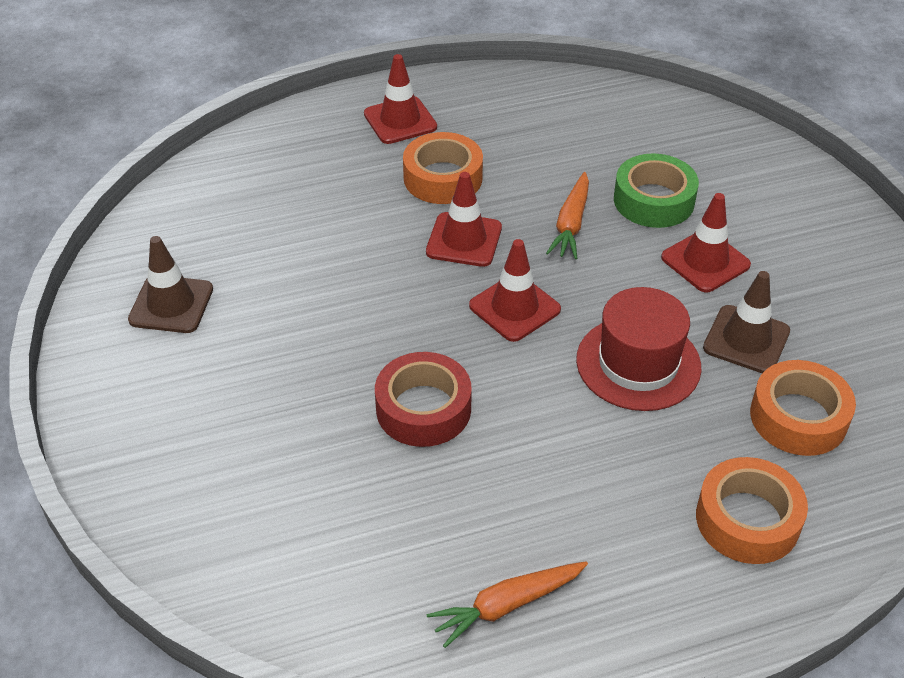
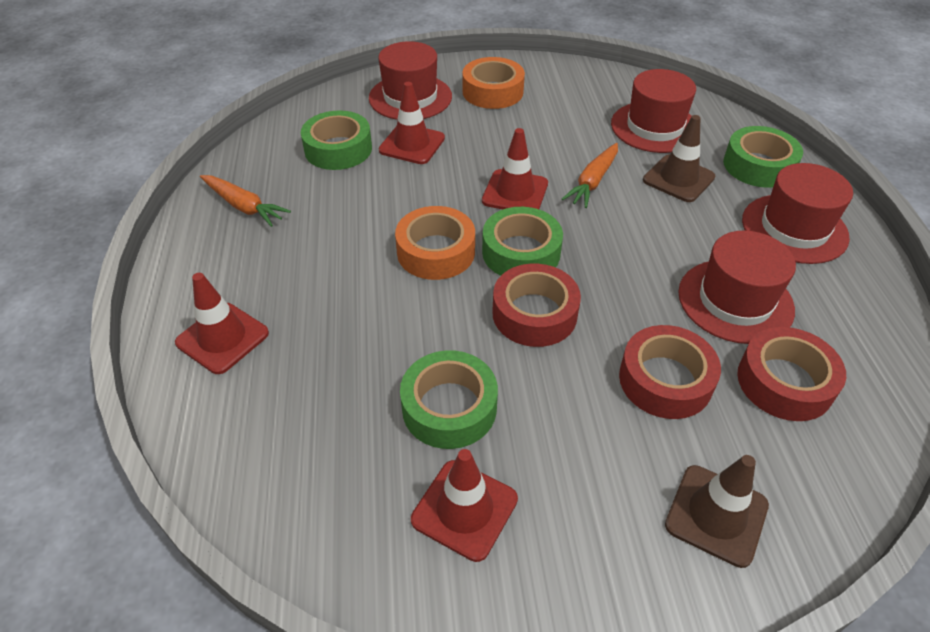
green tape: 1 -> 4
orange tape: 3 -> 2
red hat: 1 -> 4
red tape: 1 -> 3

